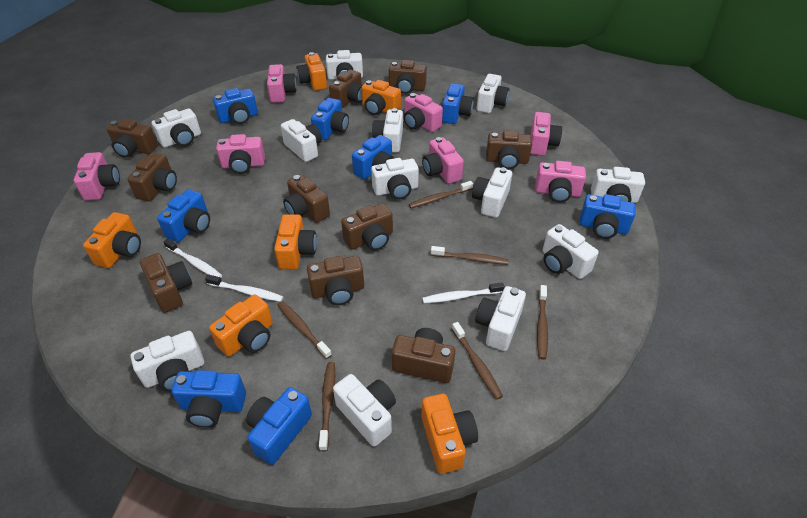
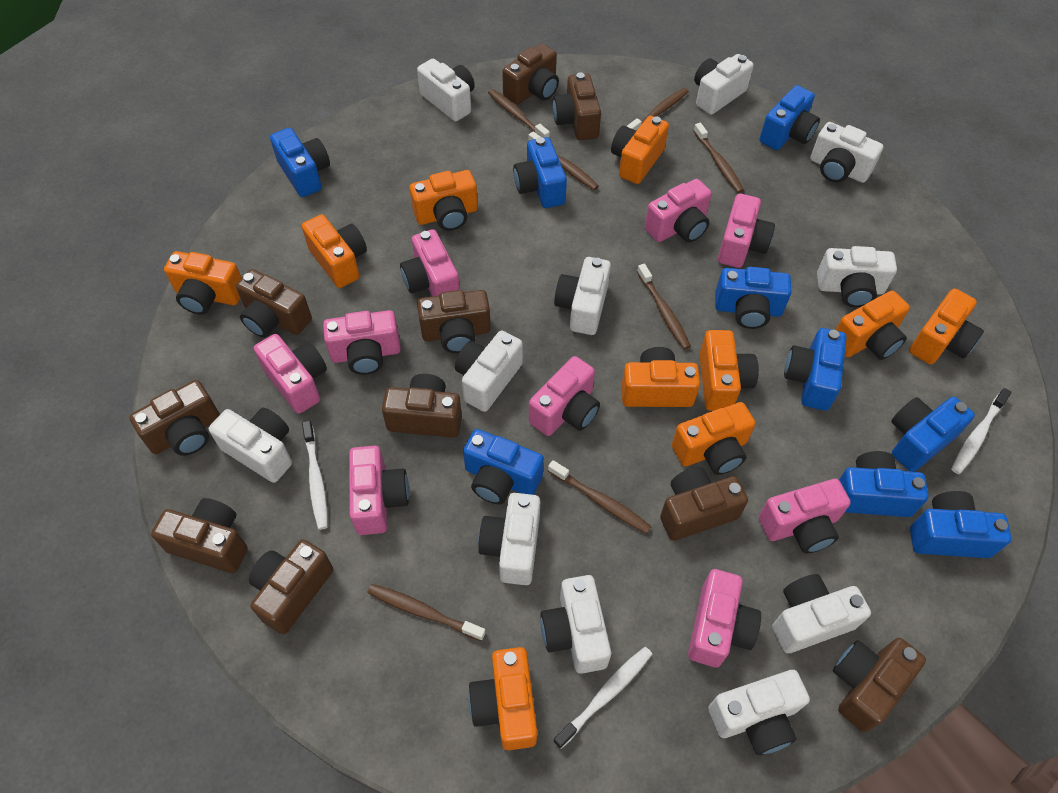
blue camera: 8 -> 9
brown toothbrush: 6 -> 7
orange camera: 6 -> 10
pink camera: 7 -> 9
white camera: 12 -> 11

